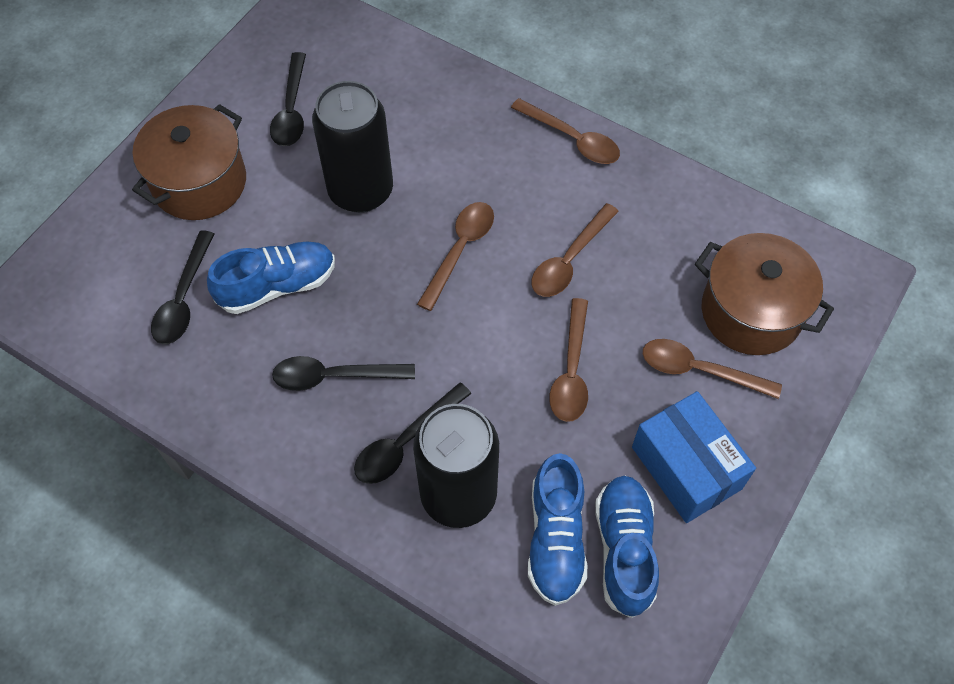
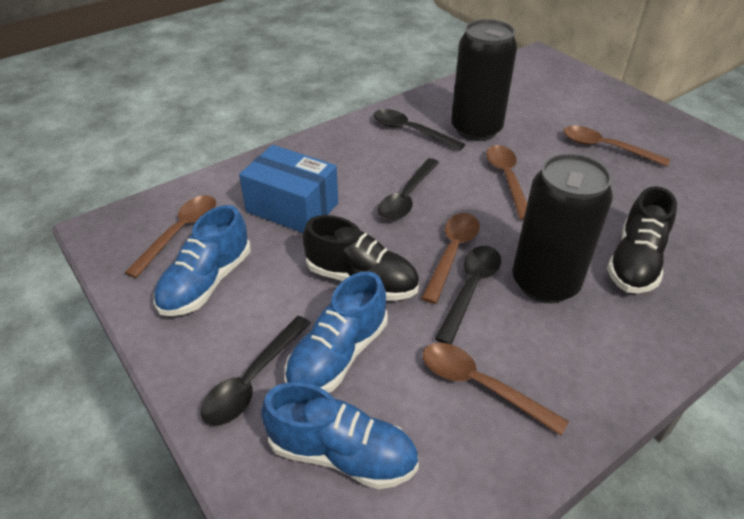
black shoe: 0 -> 2
brown pot: 2 -> 0

